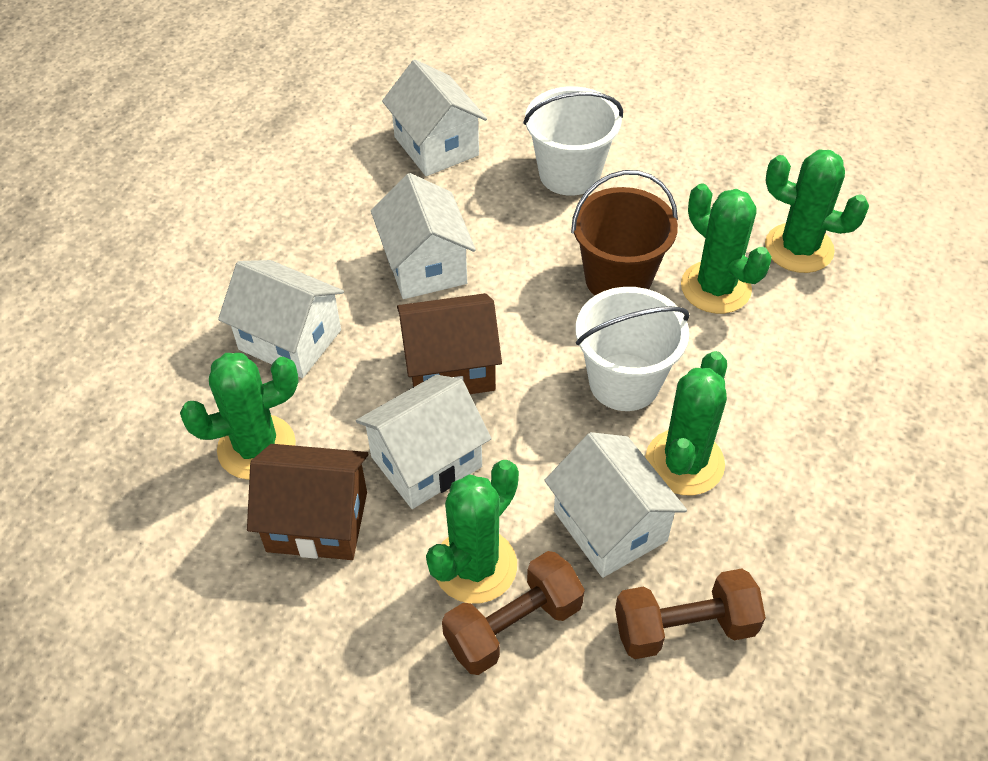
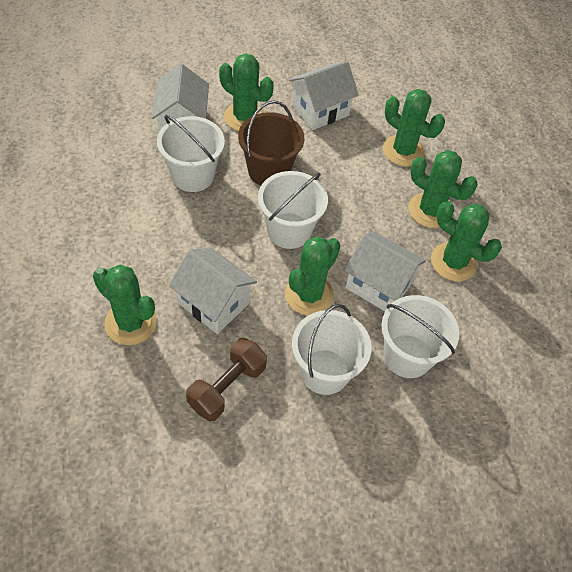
brown dumbbell: 2 -> 1
brown house: 2 -> 0
green cactus: 5 -> 6
white bucket: 2 -> 4
white house: 5 -> 4

